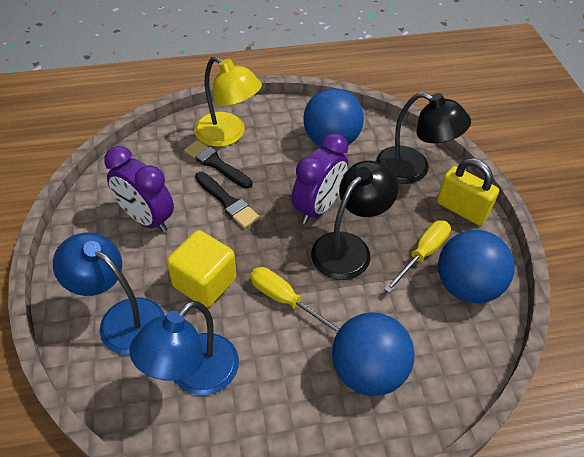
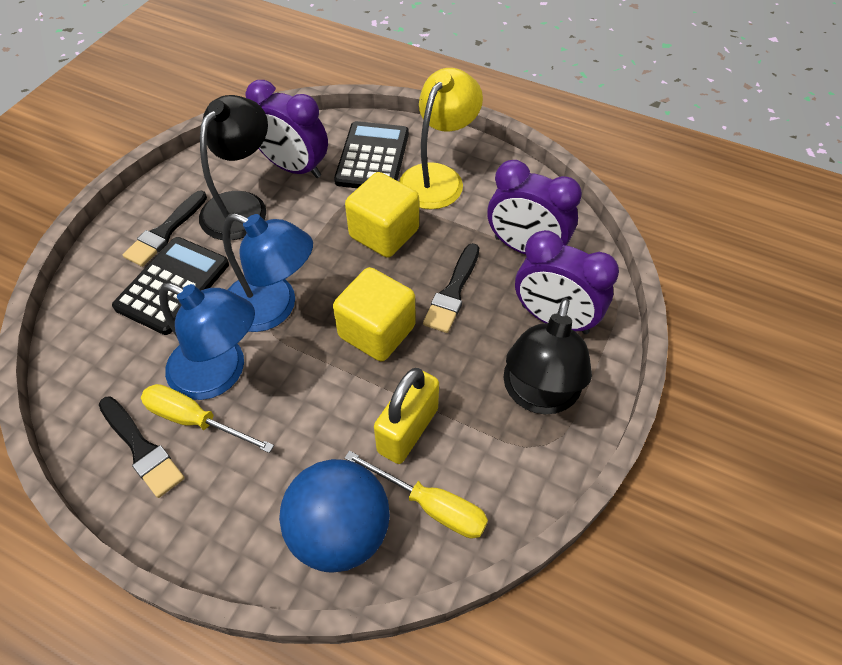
black brush: 2 -> 3
black calculator: 0 -> 2
blue ball: 3 -> 1
purple clock: 2 -> 3
yellow cube: 1 -> 2

